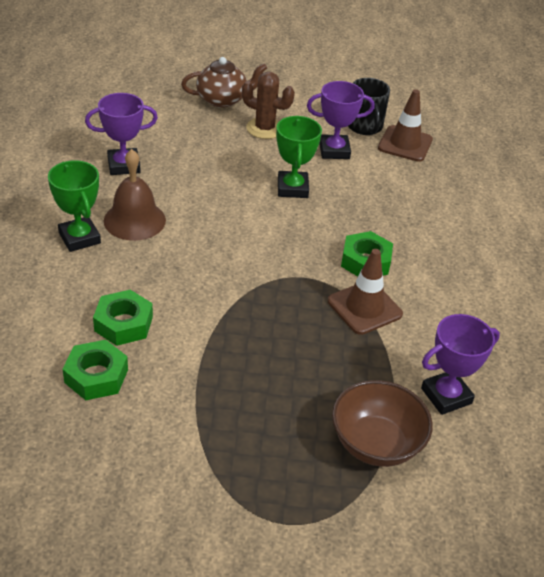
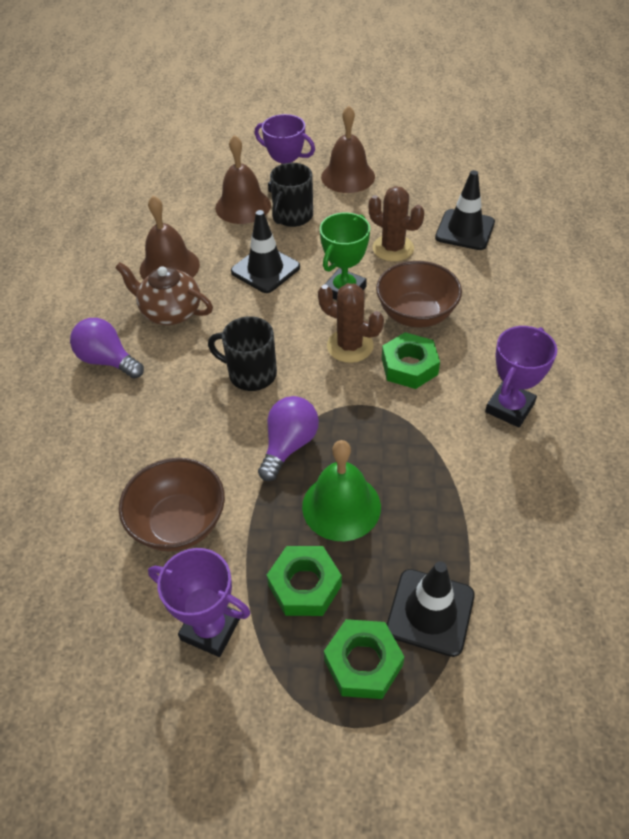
black mug: 1 -> 2
black traffic cone: 0 -> 3
brown bell: 1 -> 3
brown bowl: 1 -> 2
brown cactus: 1 -> 2
brown traffic cone: 2 -> 0
green bell: 0 -> 1
green trophy: 2 -> 1
purple light bulb: 0 -> 2

